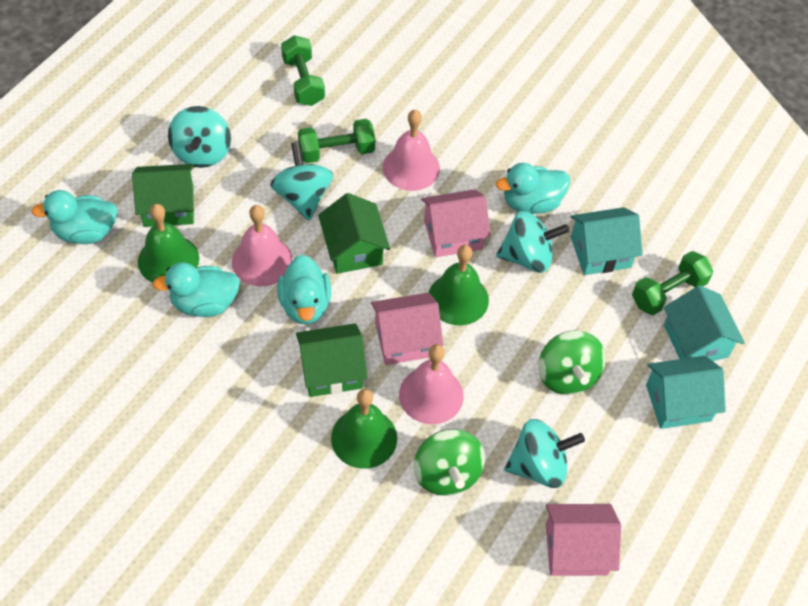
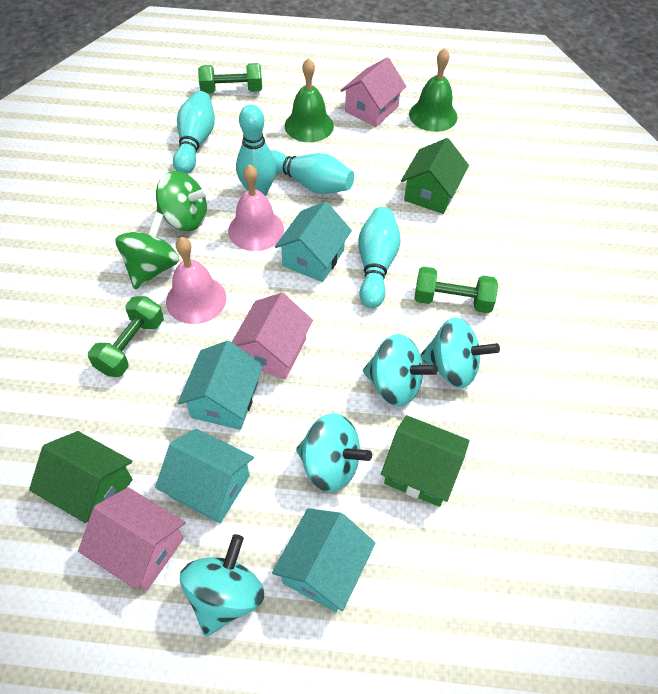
green bell: 3 -> 2
pink bell: 3 -> 2
turquoise bowling pin: 0 -> 4
turquoise duck: 4 -> 0
turquoise house: 3 -> 4

